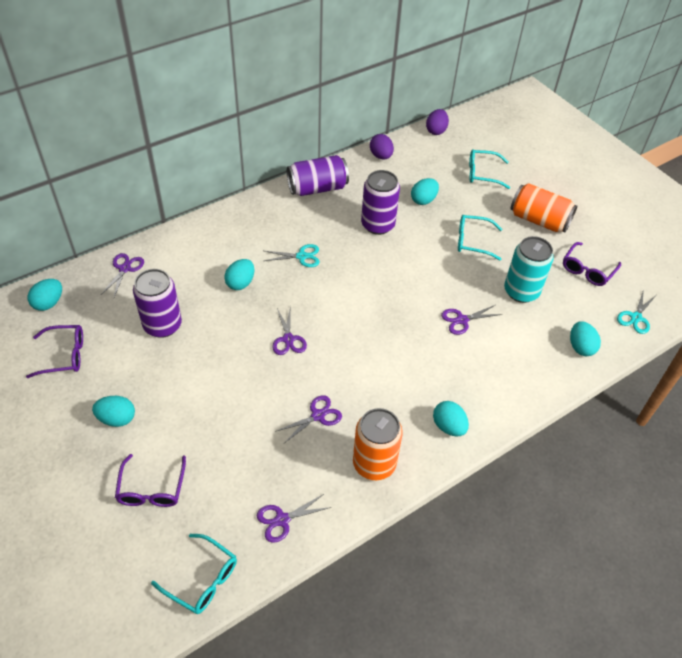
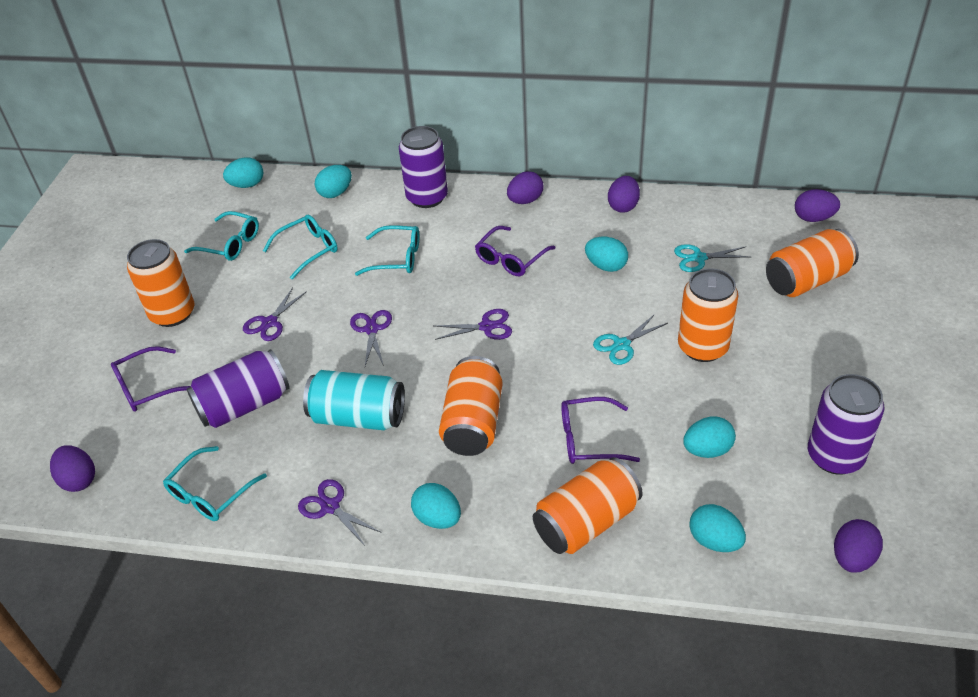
orange can: 2 -> 5
purple egg: 2 -> 5
purple scissors: 5 -> 4
turquoise glasses: 3 -> 4

